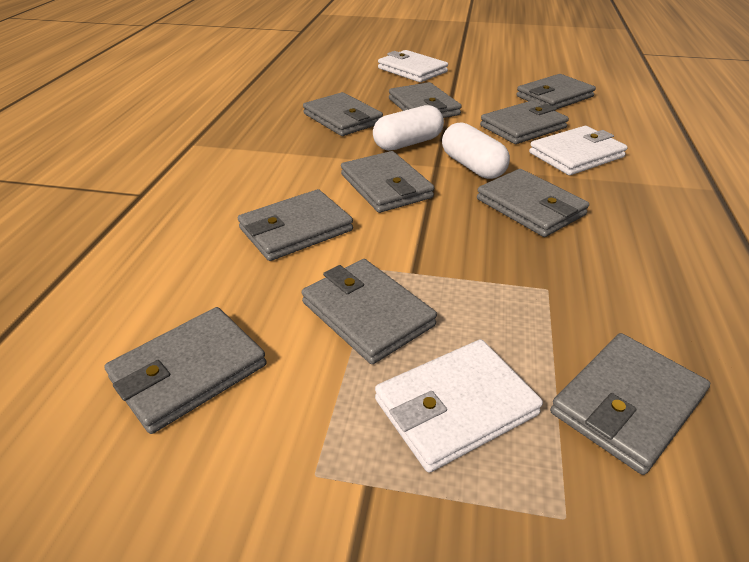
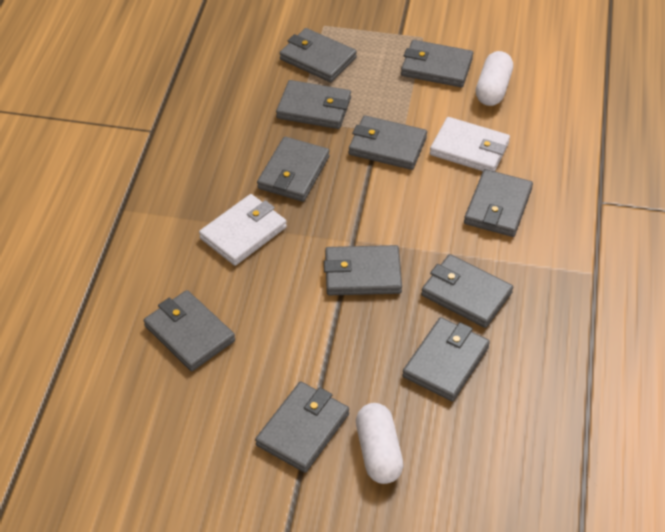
grey wallet: 10 -> 11
white wallet: 3 -> 2

